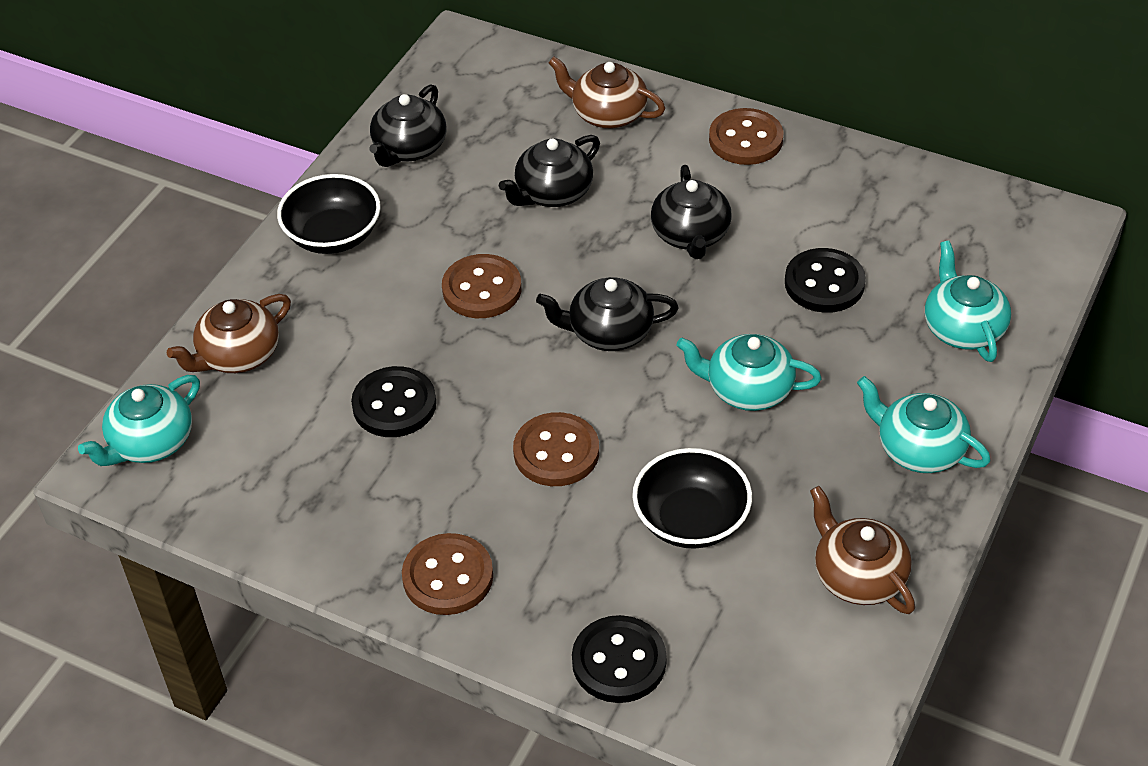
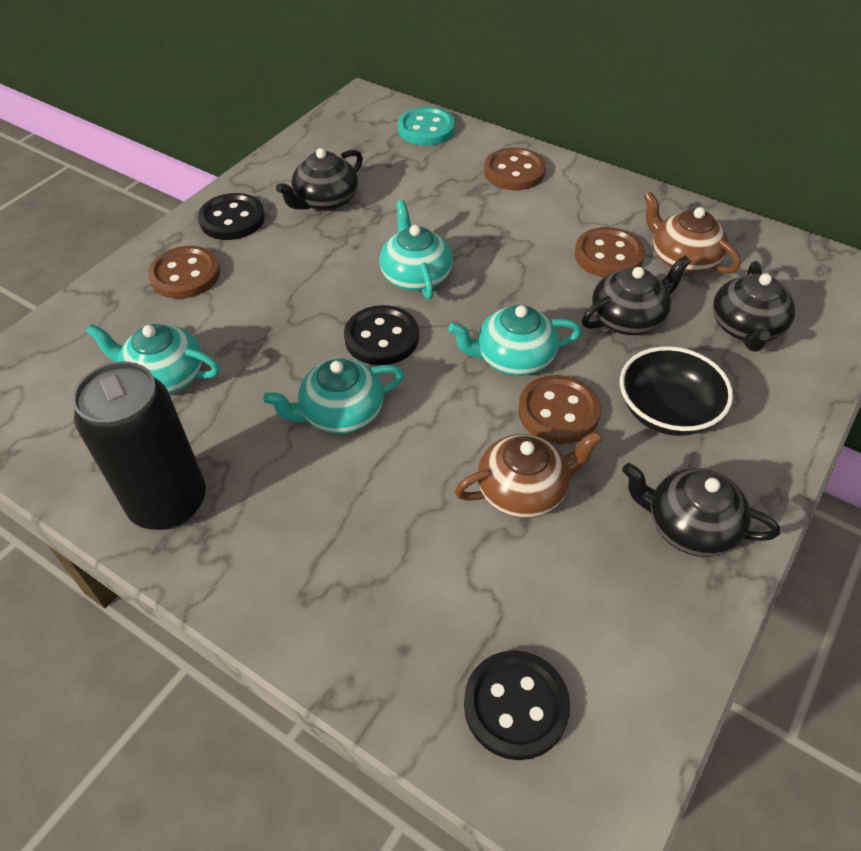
black bowl: 2 -> 1
black can: 0 -> 1
brown teapot: 3 -> 2
turquoise button: 0 -> 1

